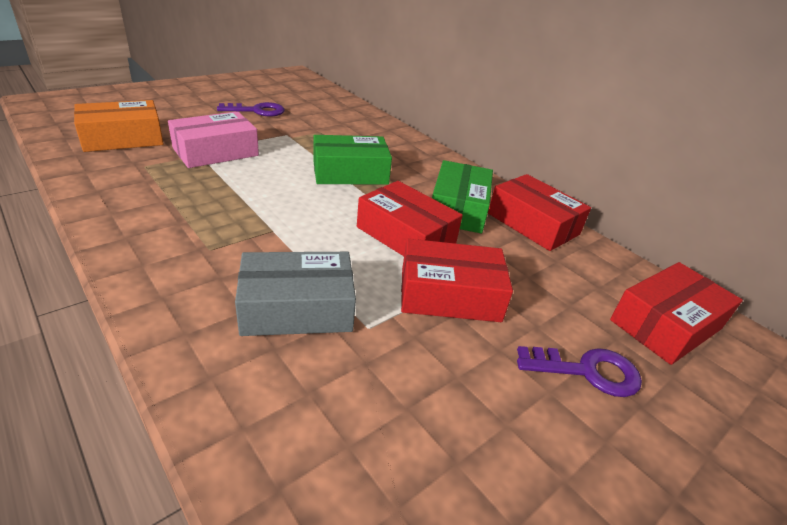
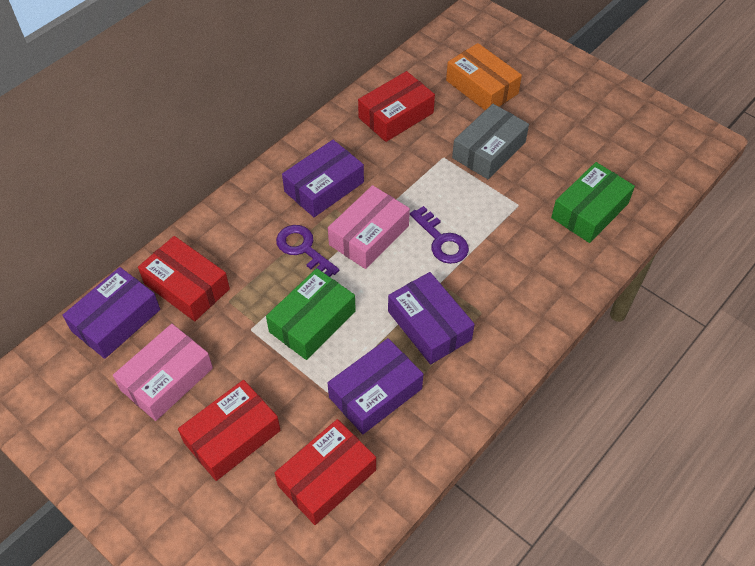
pink box: 1 -> 2
purple box: 0 -> 4

